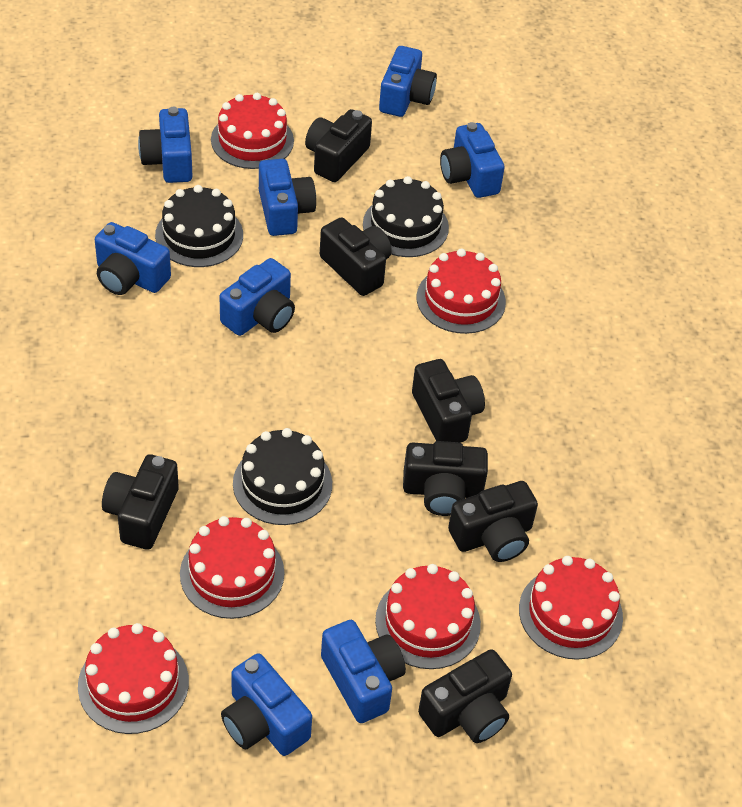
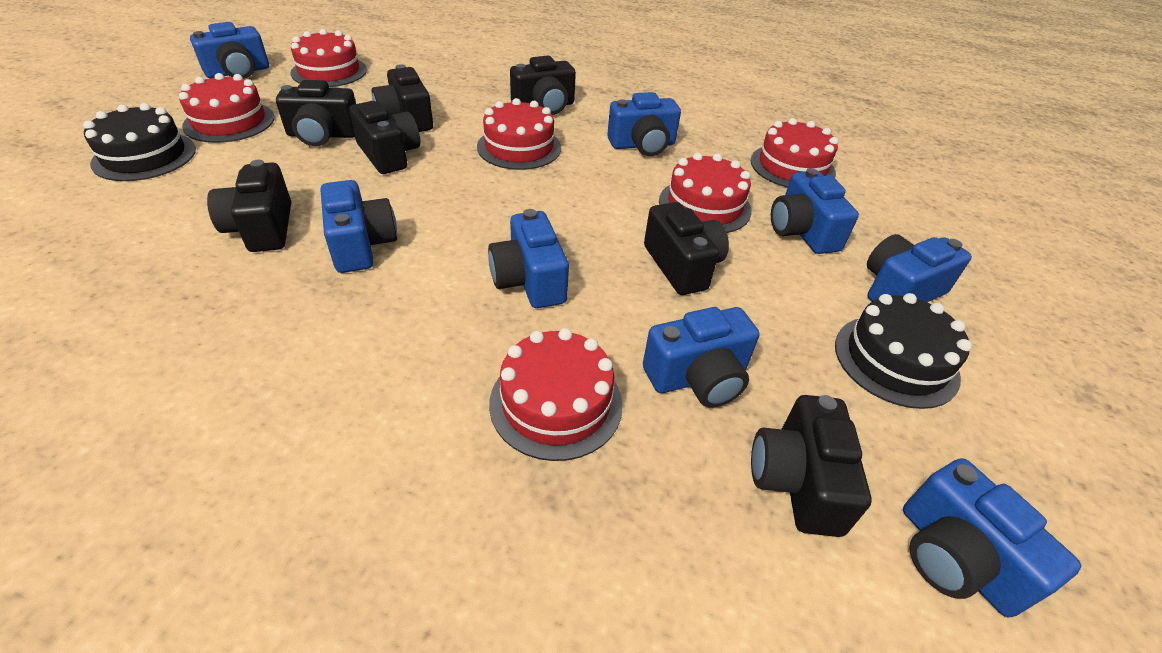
black cake: 3 -> 2

